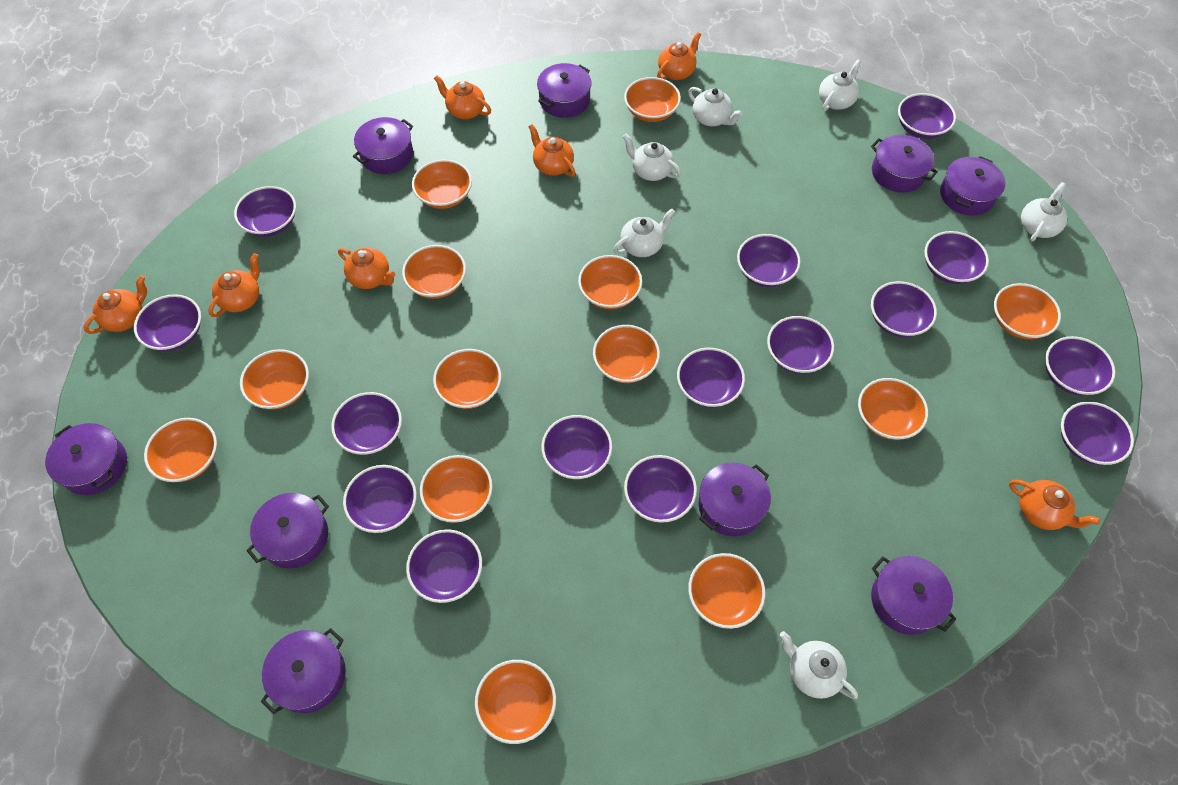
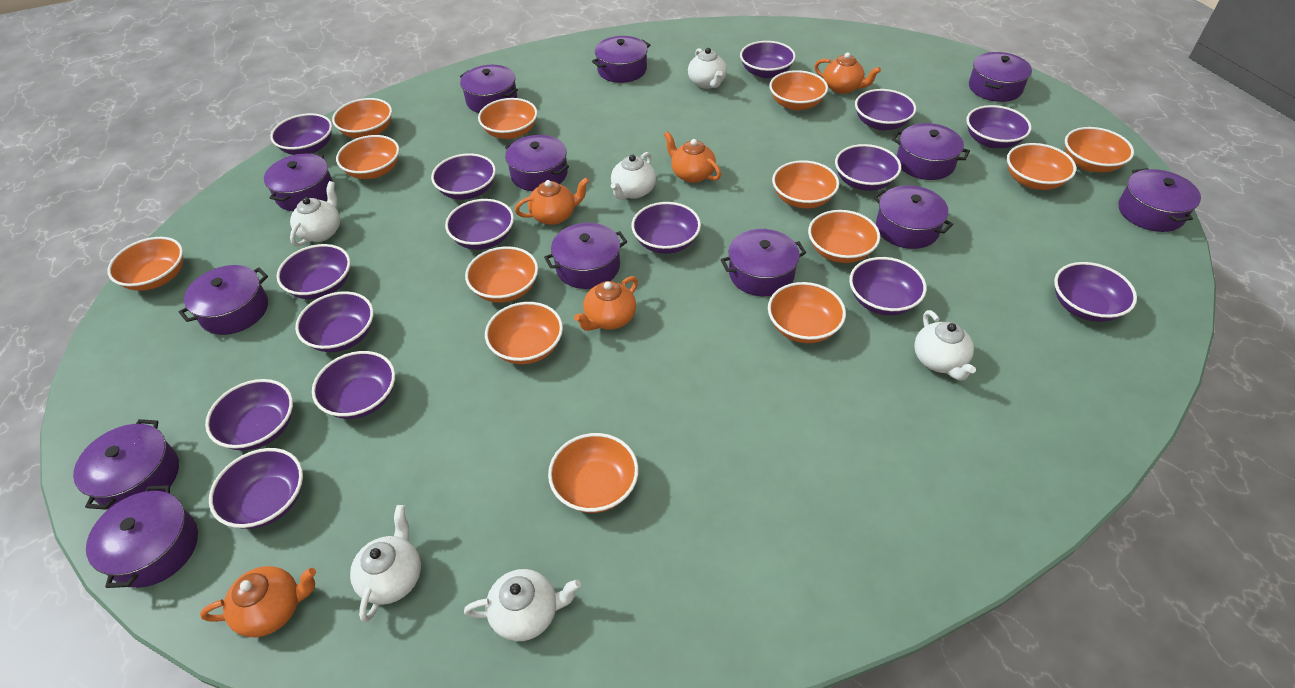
orange teapot: 7 -> 5
purple pot: 9 -> 13

